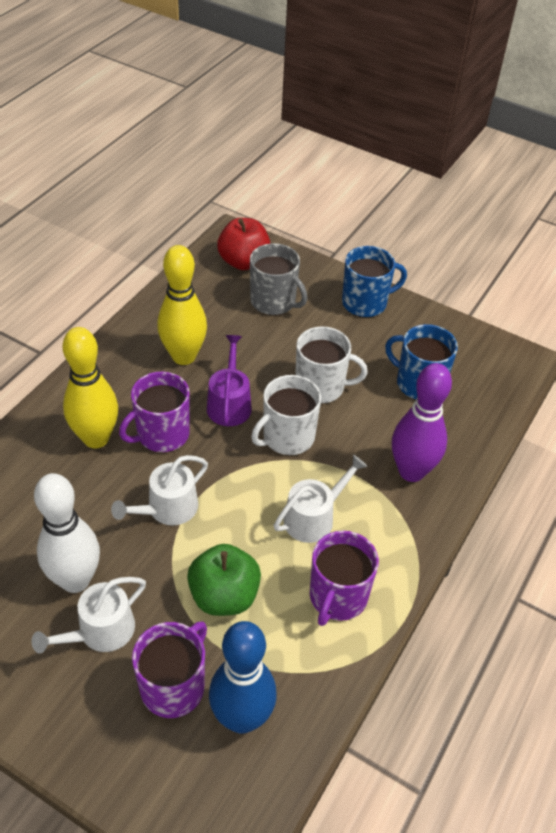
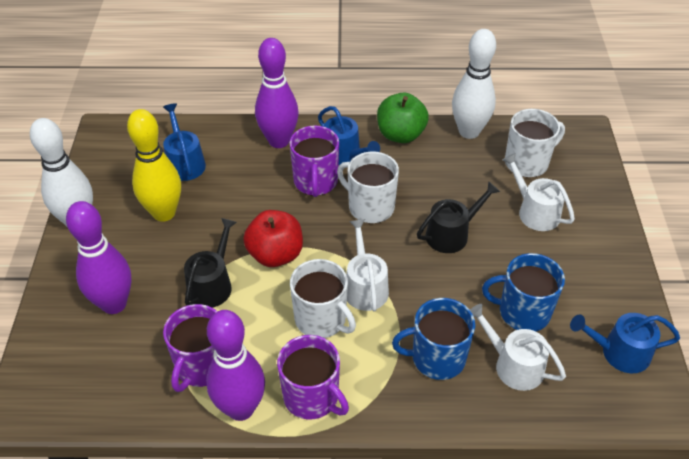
black watering can: 0 -> 2
blue bowling pin: 1 -> 0
blue watering can: 0 -> 3
grey mug: 1 -> 0
purple bowling pin: 1 -> 3
purple watering can: 1 -> 0
white bowling pin: 1 -> 2
white mug: 2 -> 3
yellow bowling pin: 2 -> 1

